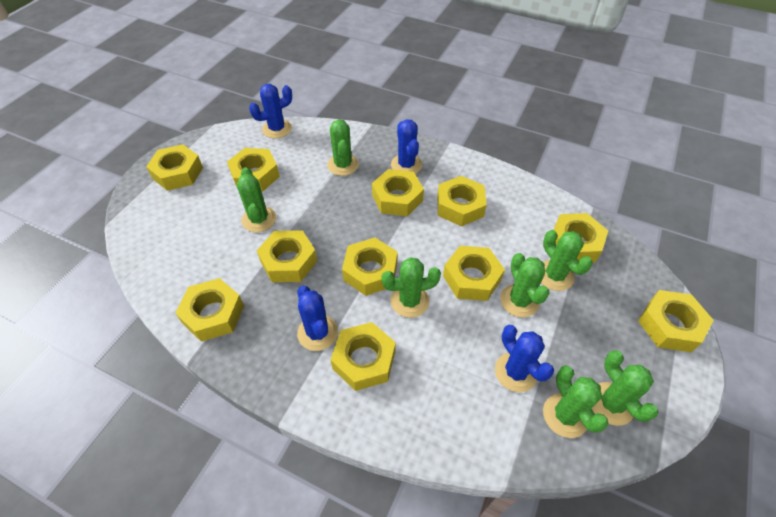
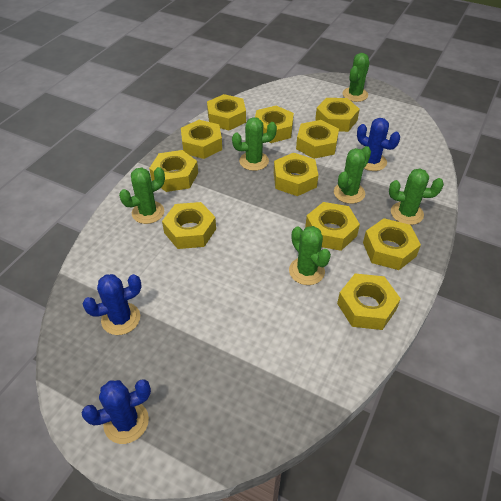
blue cactus: 4 -> 3
green cactus: 7 -> 6

